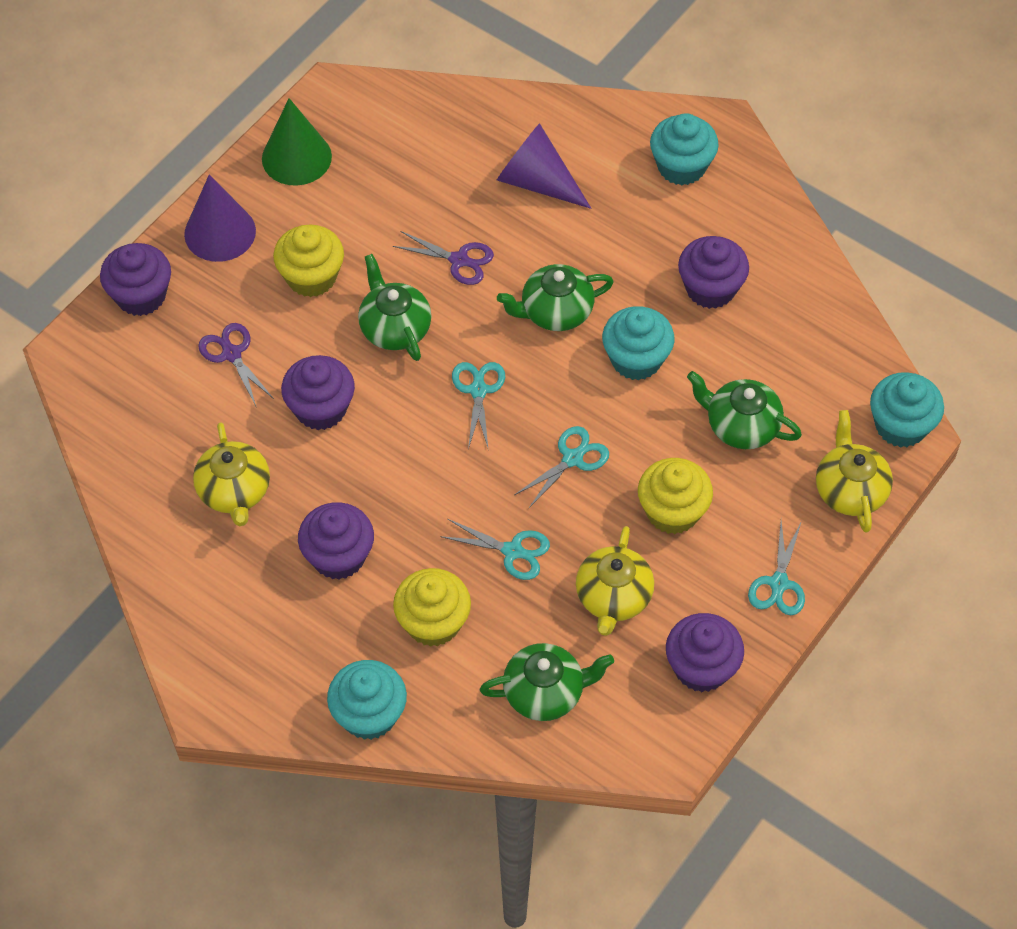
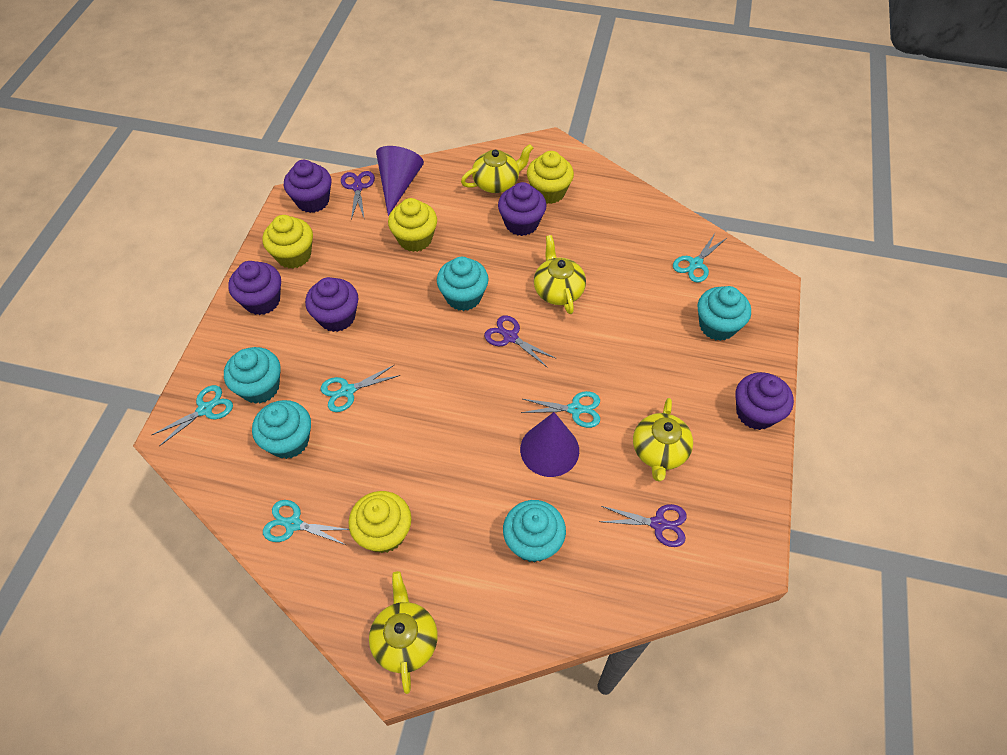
green cone: 1 -> 0
green teapot: 4 -> 0
purple scissors: 2 -> 3
turquoise cupcake: 4 -> 5
turquoise scissors: 4 -> 5
yellow cupcake: 3 -> 4
yellow teapot: 3 -> 4

